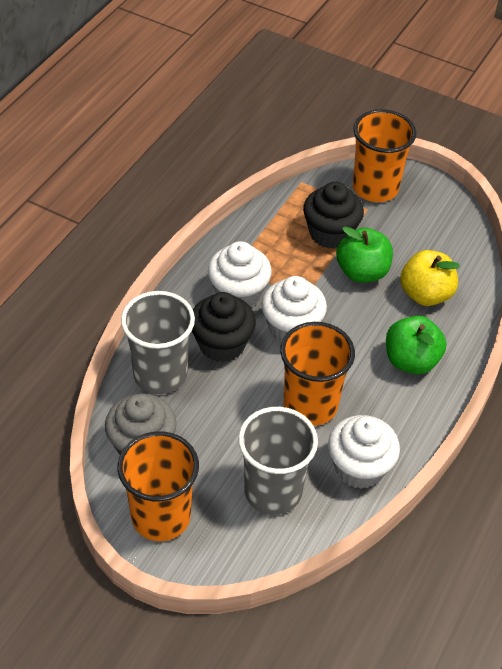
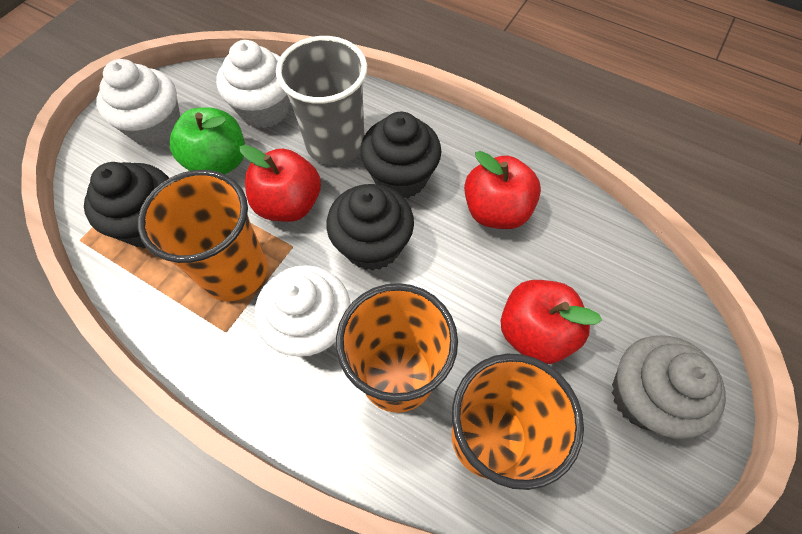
black cupcake: 2 -> 3
green apple: 2 -> 1
grey cup: 2 -> 1
red apple: 0 -> 3
yellow apple: 1 -> 0

